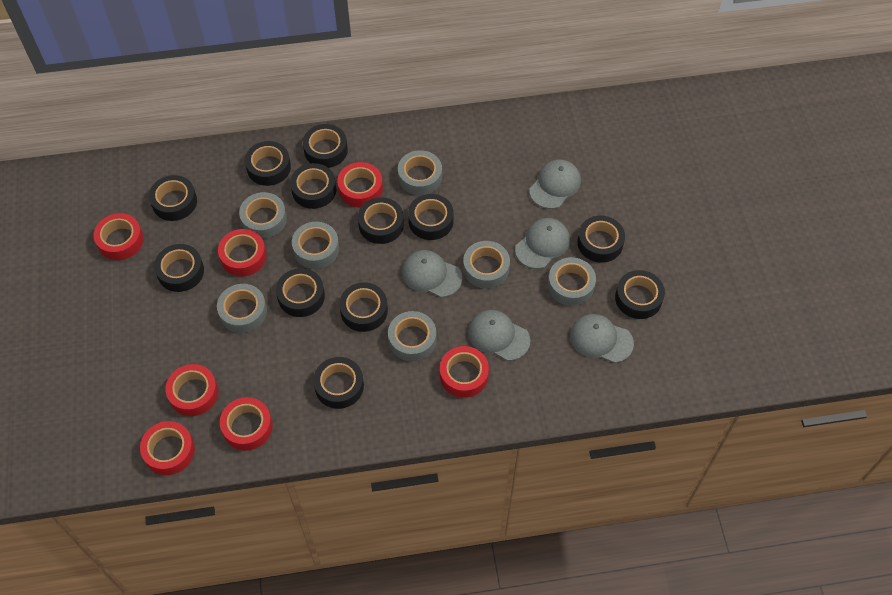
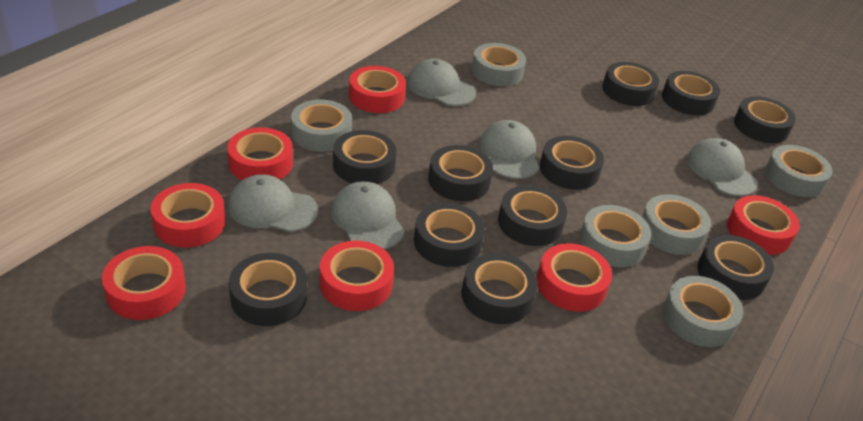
black tape: 12 -> 11
grey tape: 7 -> 6

